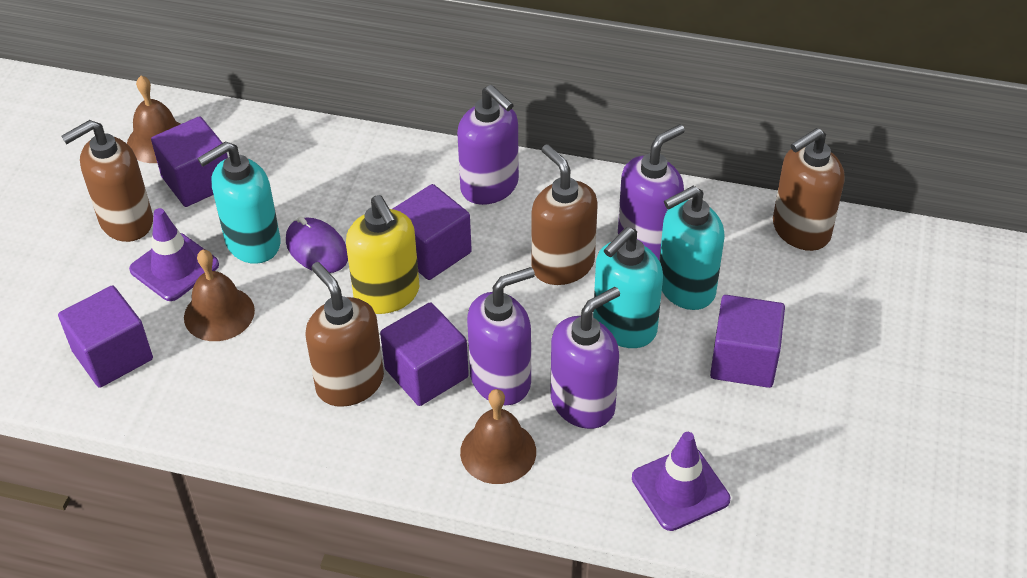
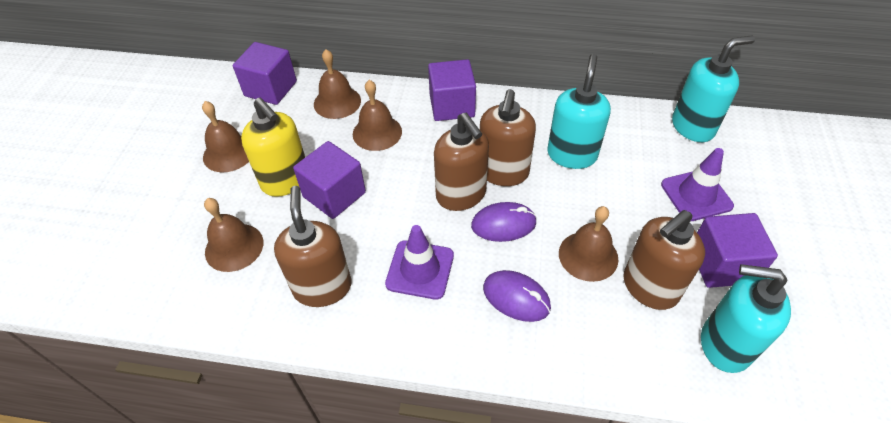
brown bell: 3 -> 5
purple cube: 5 -> 4
purple mouse: 1 -> 2
purple soap dispenser: 4 -> 0

